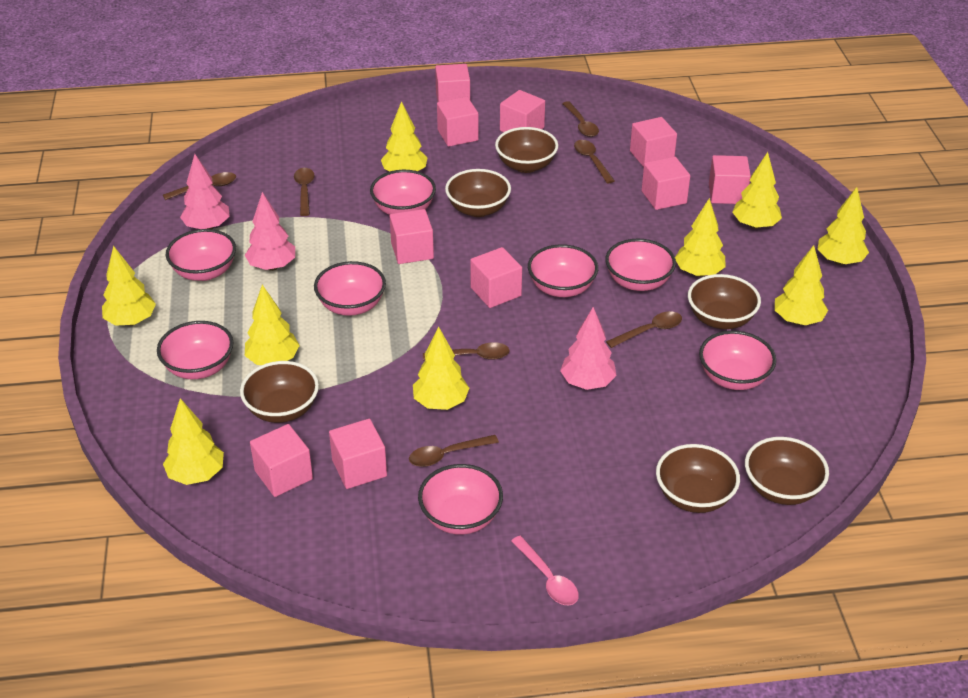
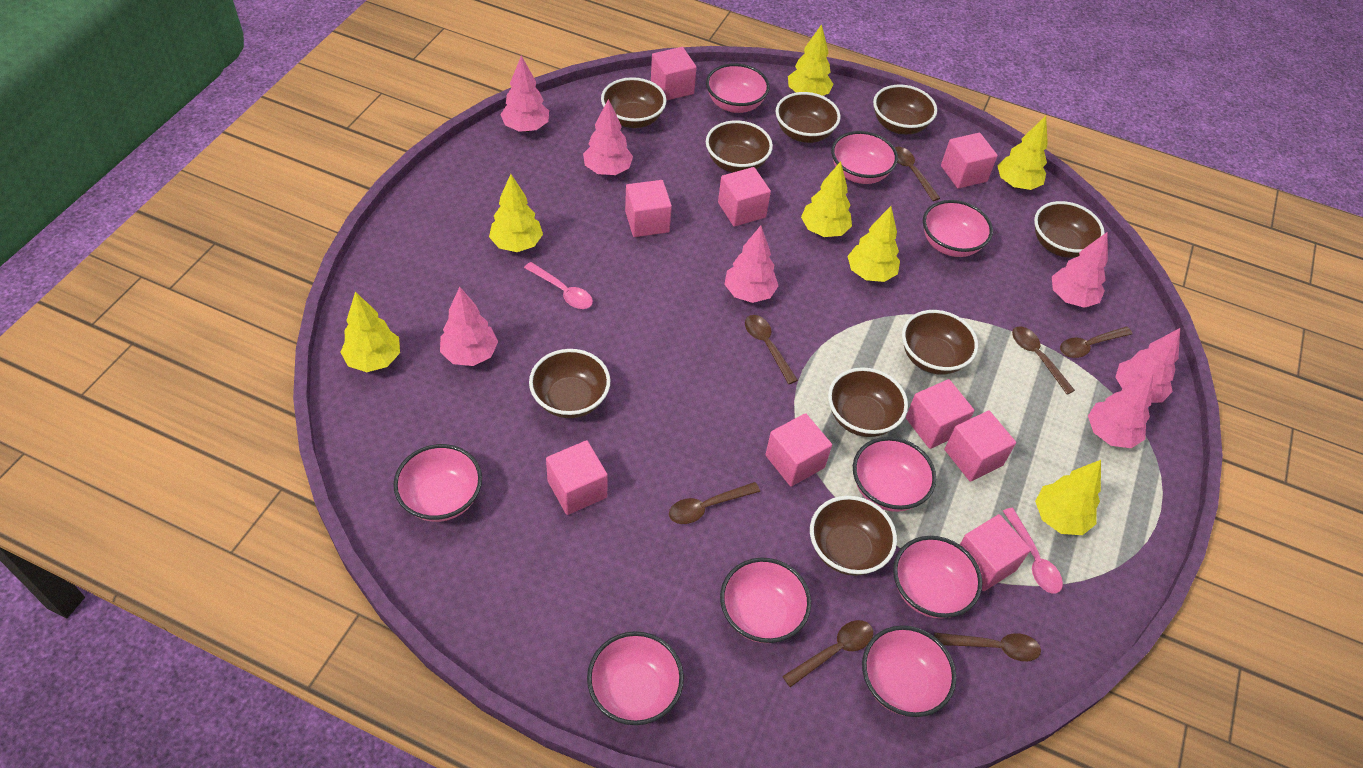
brown bowl: 6 -> 9
pink bowl: 8 -> 9
pink cube: 10 -> 9
pink spoon: 1 -> 2
pink tree: 3 -> 7
yellow tree: 9 -> 7

